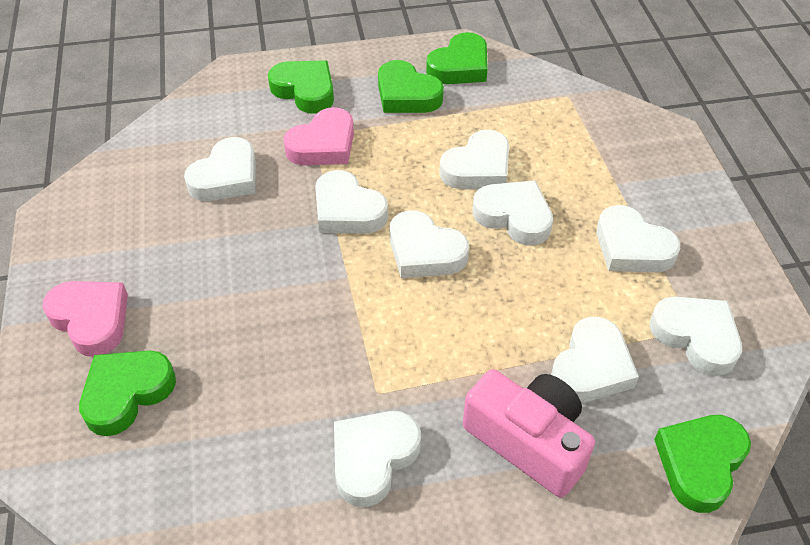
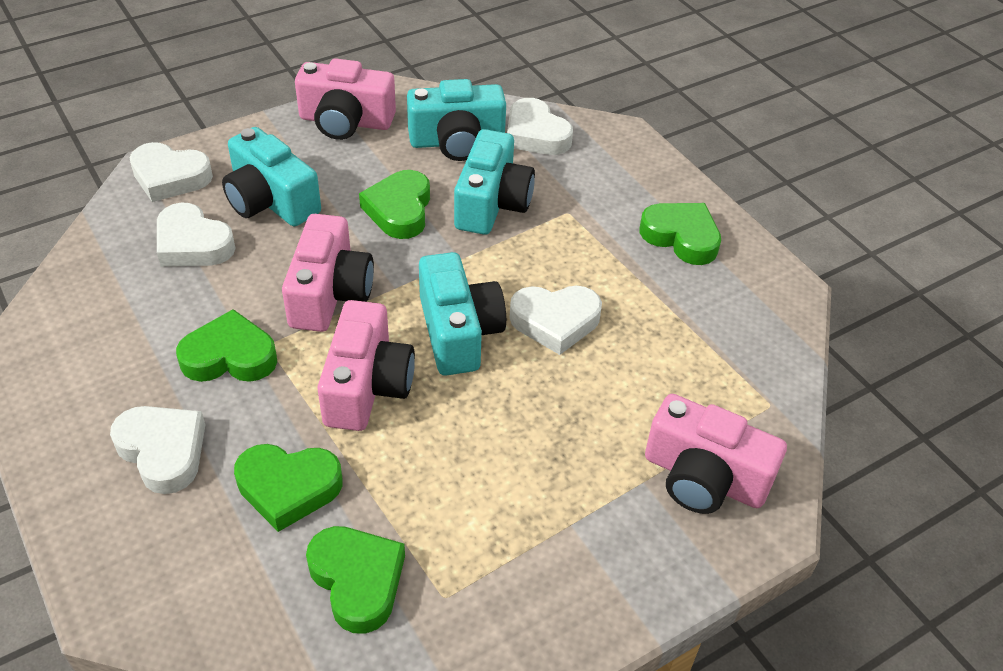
pink camera: 1 -> 4
pink heart: 2 -> 0
turquoise camera: 0 -> 4
white heart: 9 -> 5

